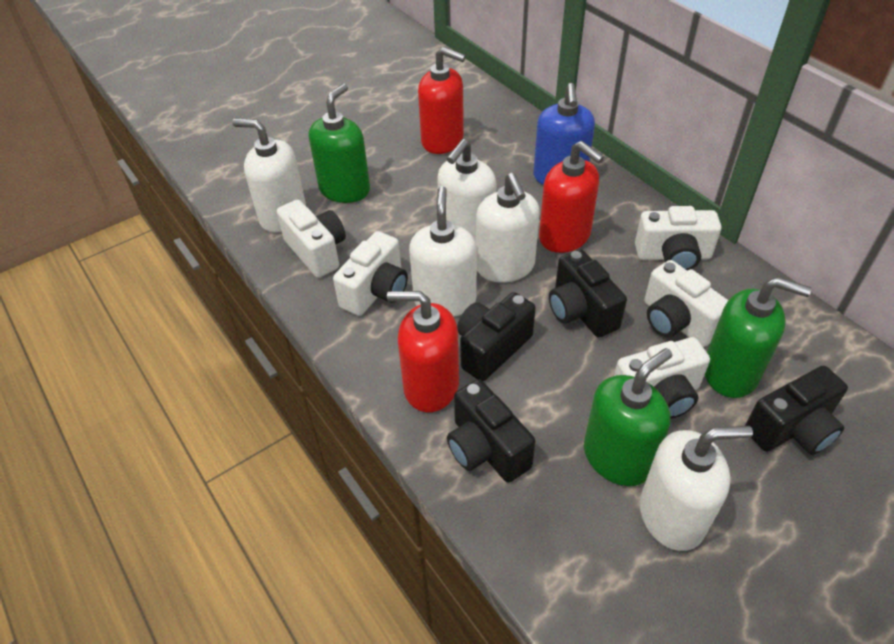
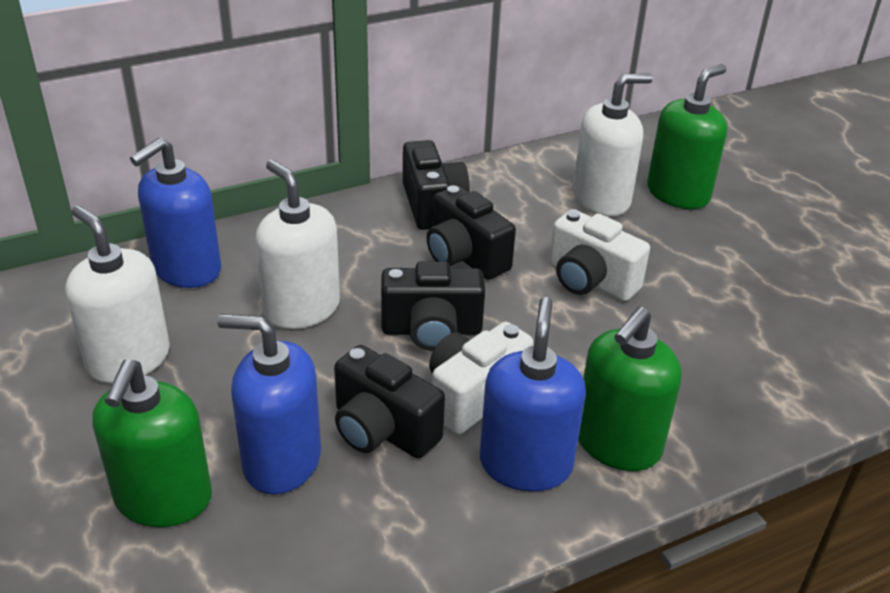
blue soap dispenser: 1 -> 3
red soap dispenser: 3 -> 0
white camera: 5 -> 2
white soap dispenser: 5 -> 3

